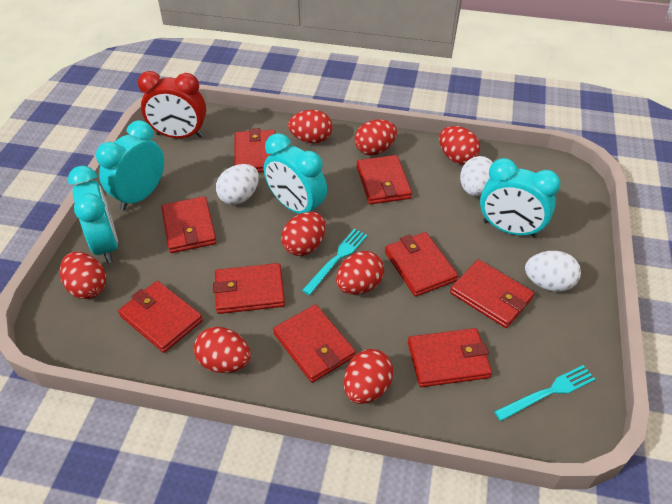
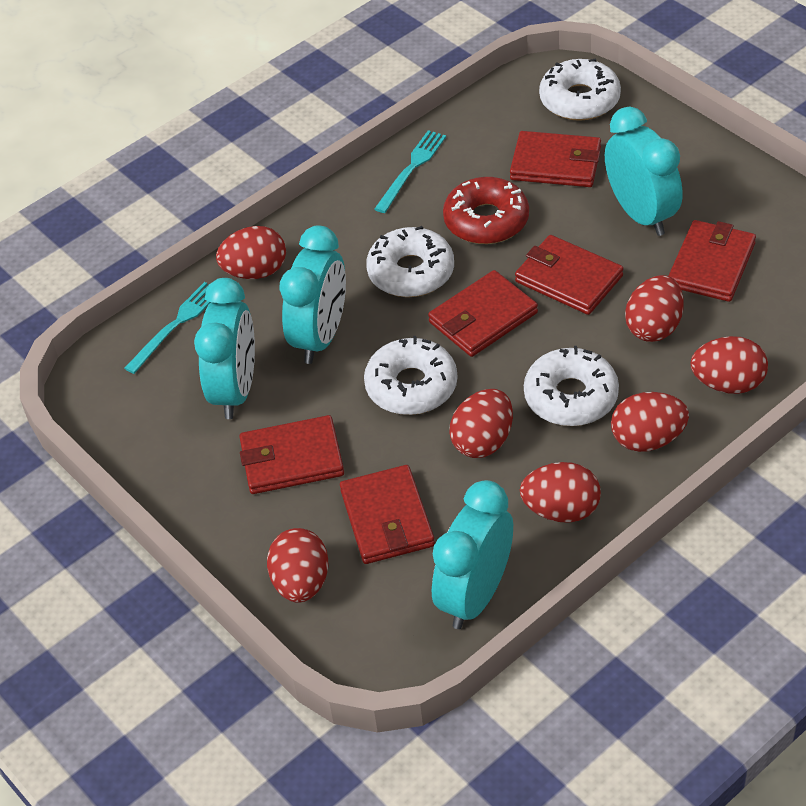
red clock: 1 -> 0
red donut: 0 -> 1
red egg: 8 -> 7
red wallet: 9 -> 6
white donut: 0 -> 4
white egg: 3 -> 0

